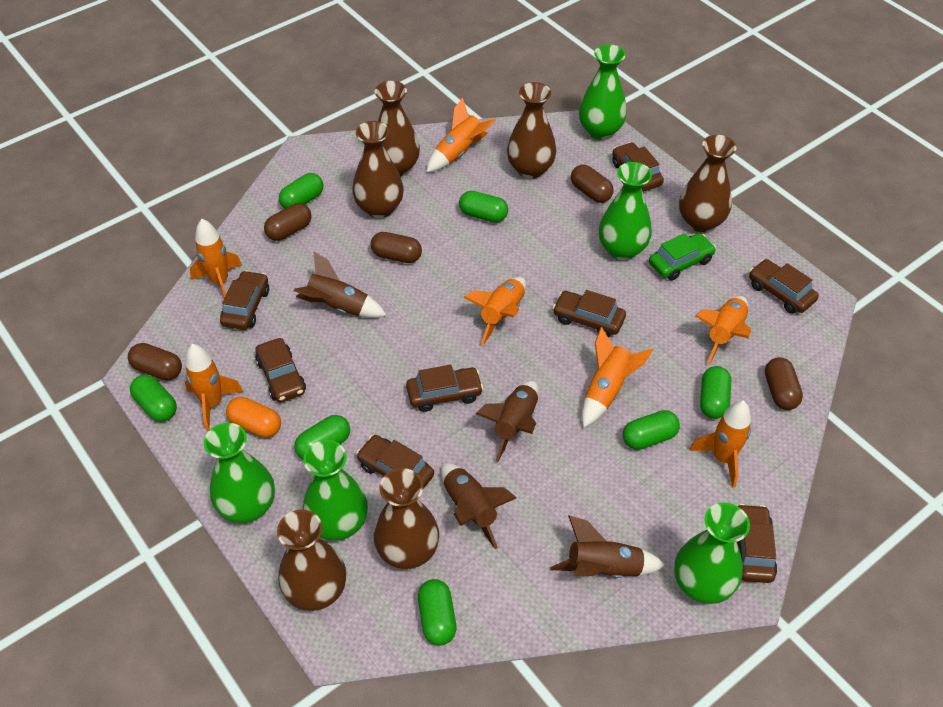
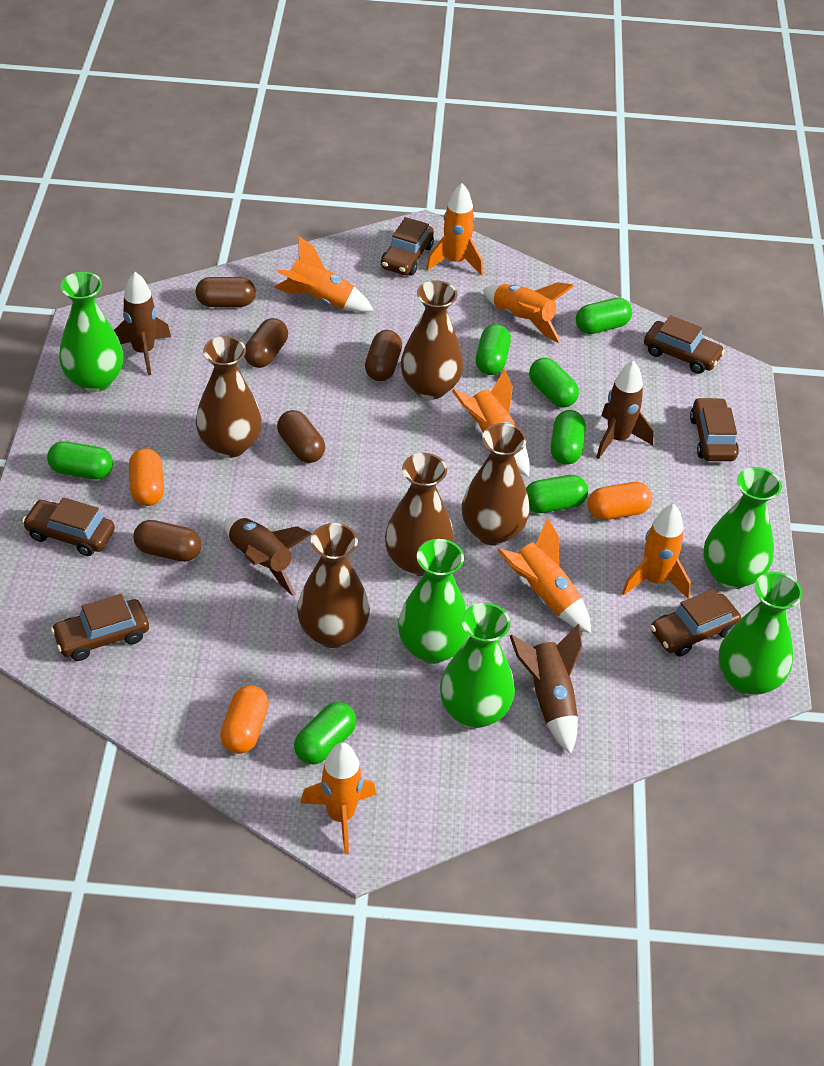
brown car: 8 -> 6
brown vase: 6 -> 5
green car: 1 -> 0
orange capsule: 1 -> 3

